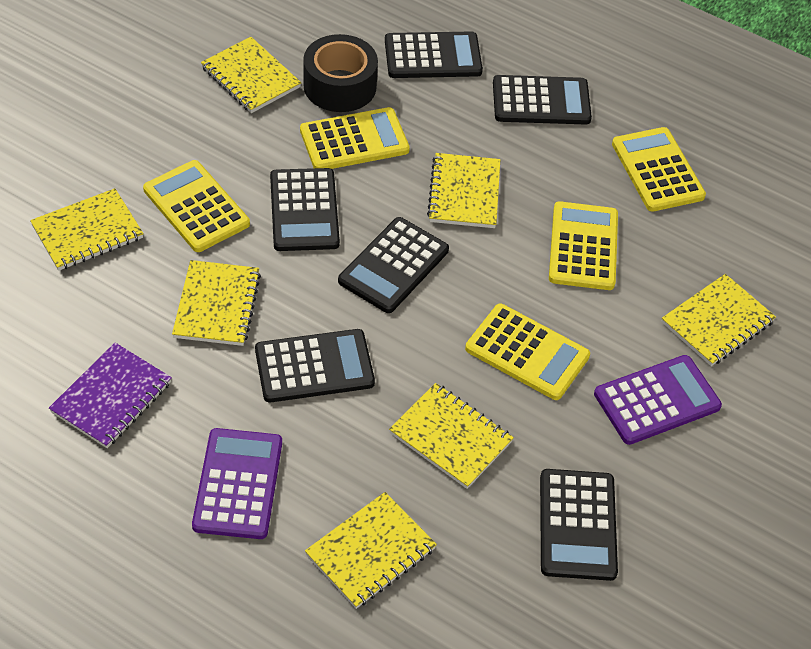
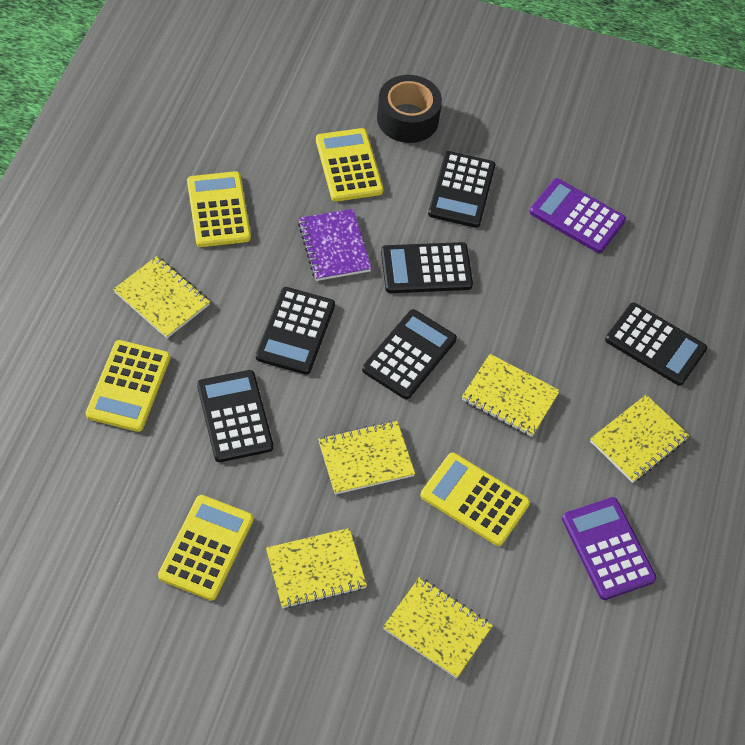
yellow notebook: 7 -> 6

